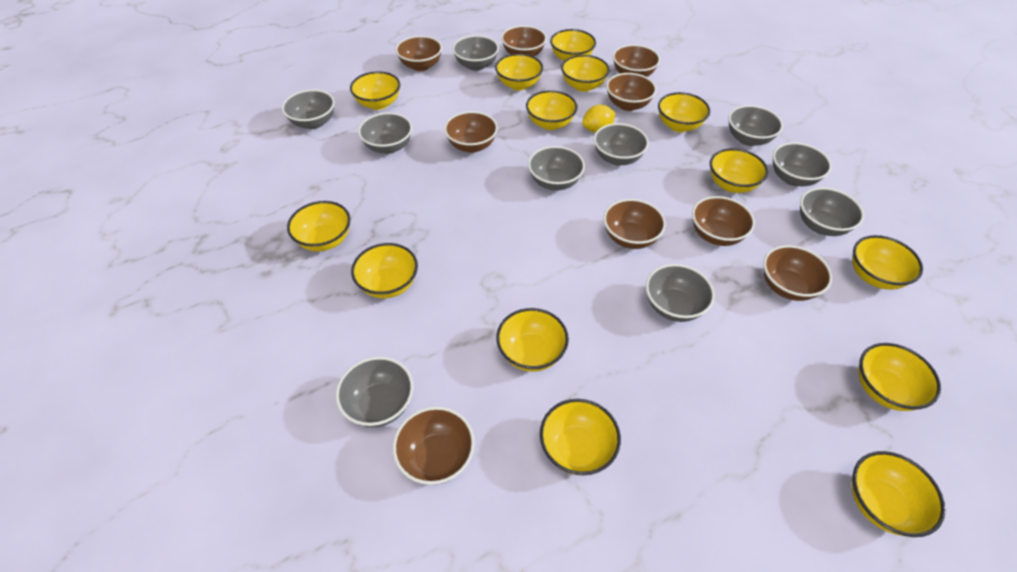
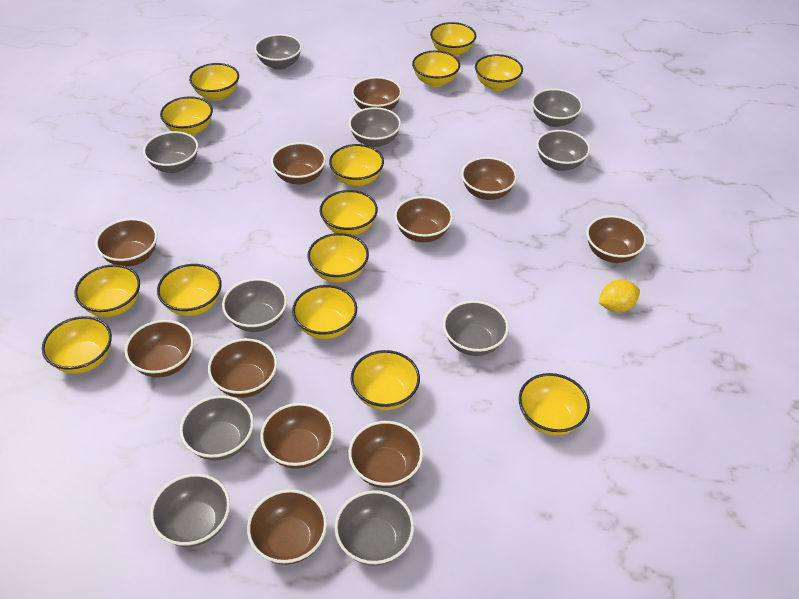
brown bowl: 9 -> 11

